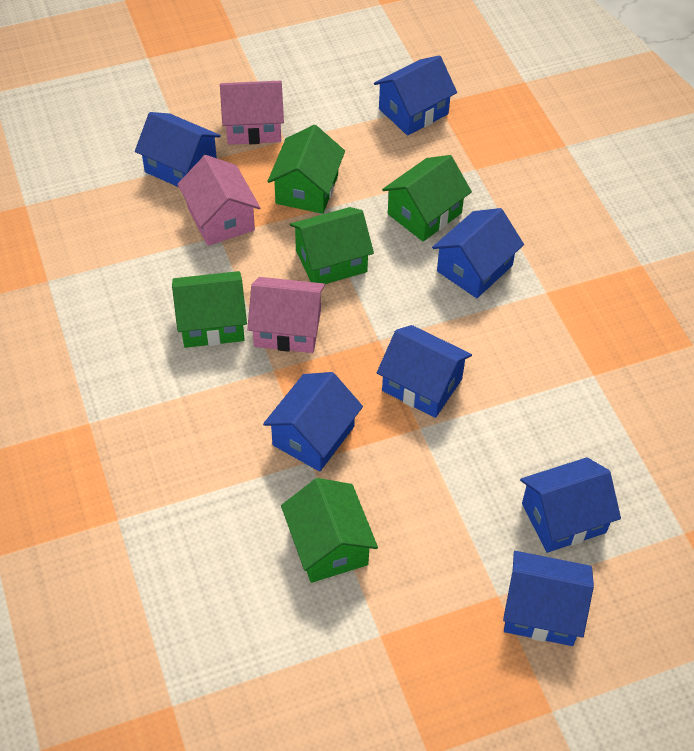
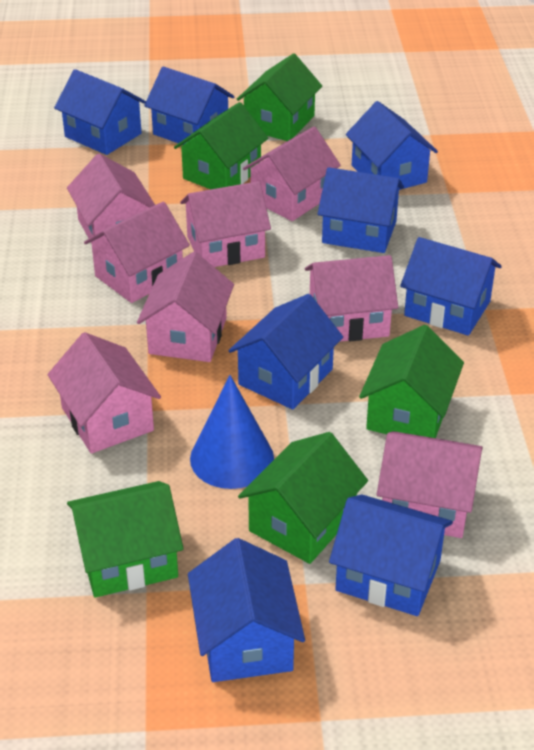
blue cone: 0 -> 1
blue house: 7 -> 8
pink house: 3 -> 8

